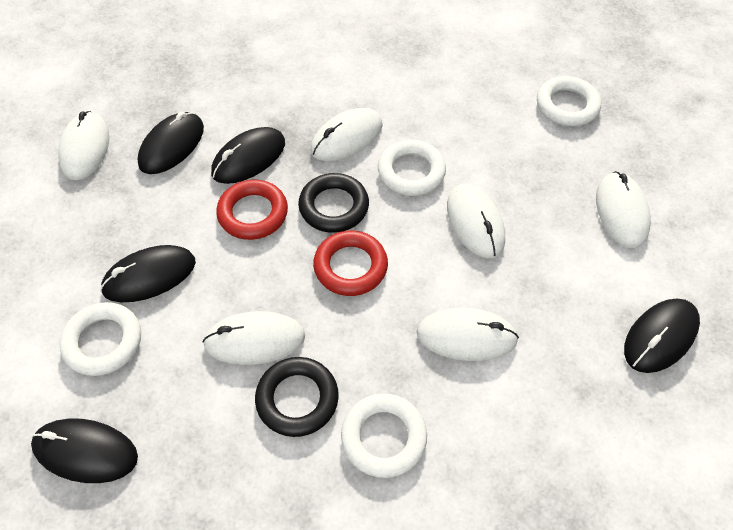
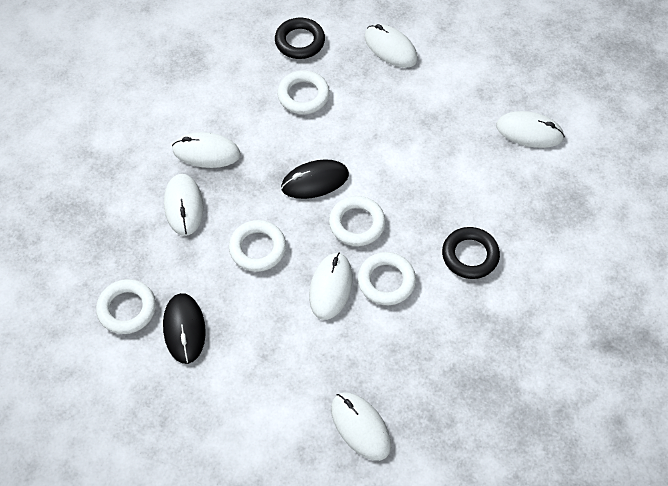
black mouse: 5 -> 2
red ring: 2 -> 0
white ring: 4 -> 5

